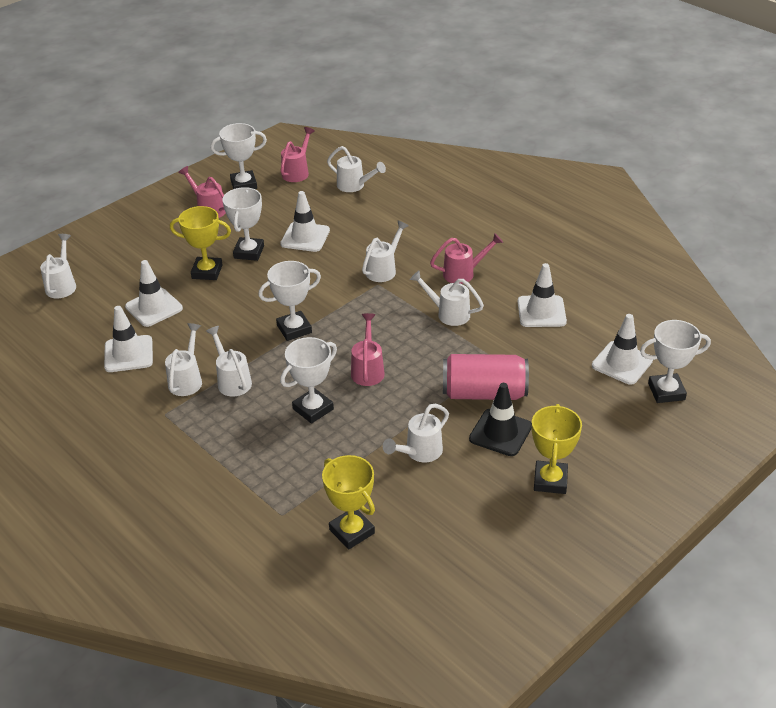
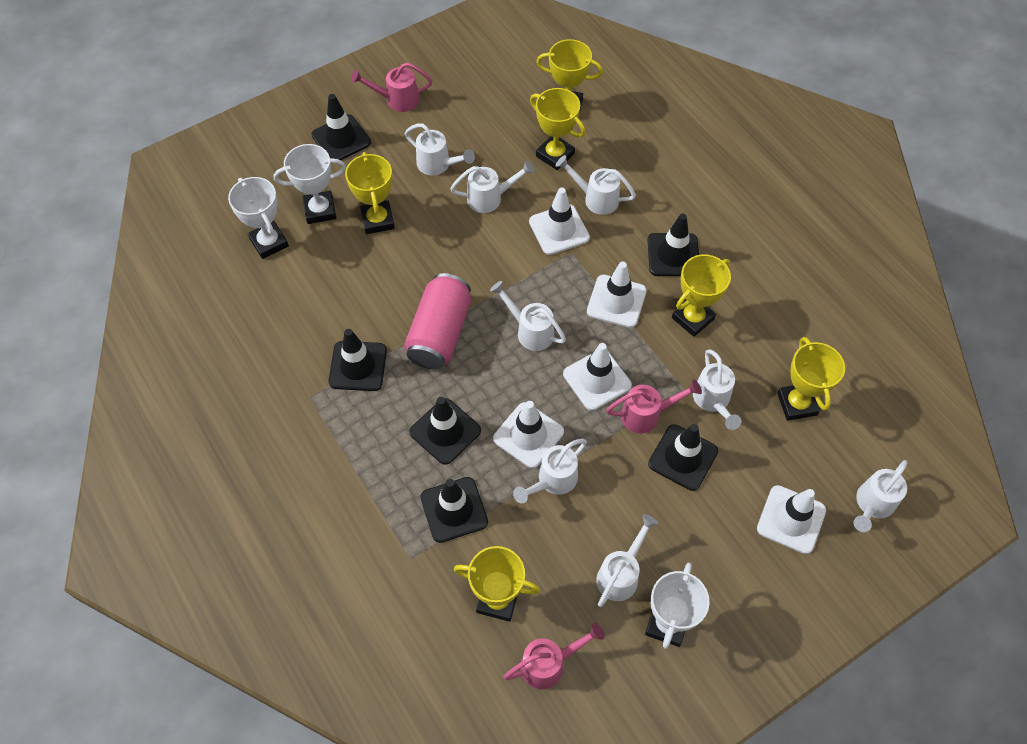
black traffic cone: 1 -> 6
pink watering can: 4 -> 3
white trophy: 5 -> 3
white watering can: 7 -> 8
yellow trophy: 3 -> 6

